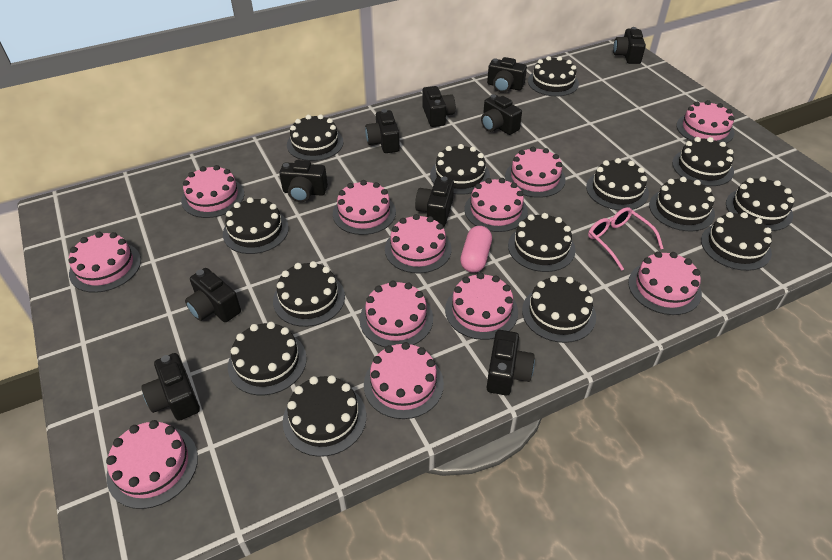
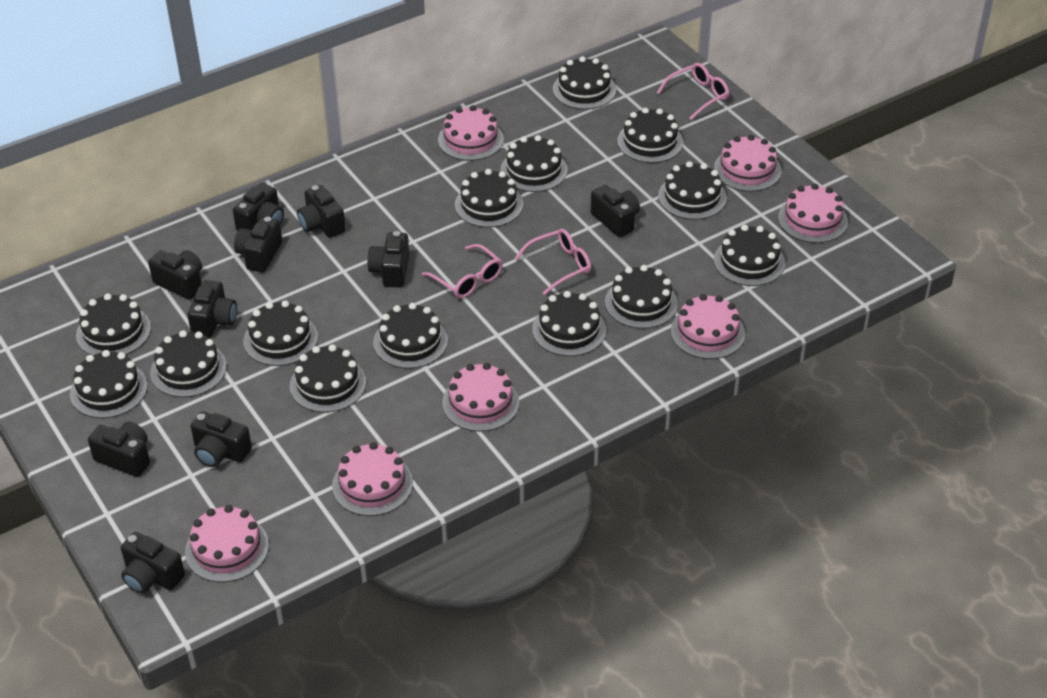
pink cake: 12 -> 7
pink capsule: 1 -> 0
pink glasses: 1 -> 3

